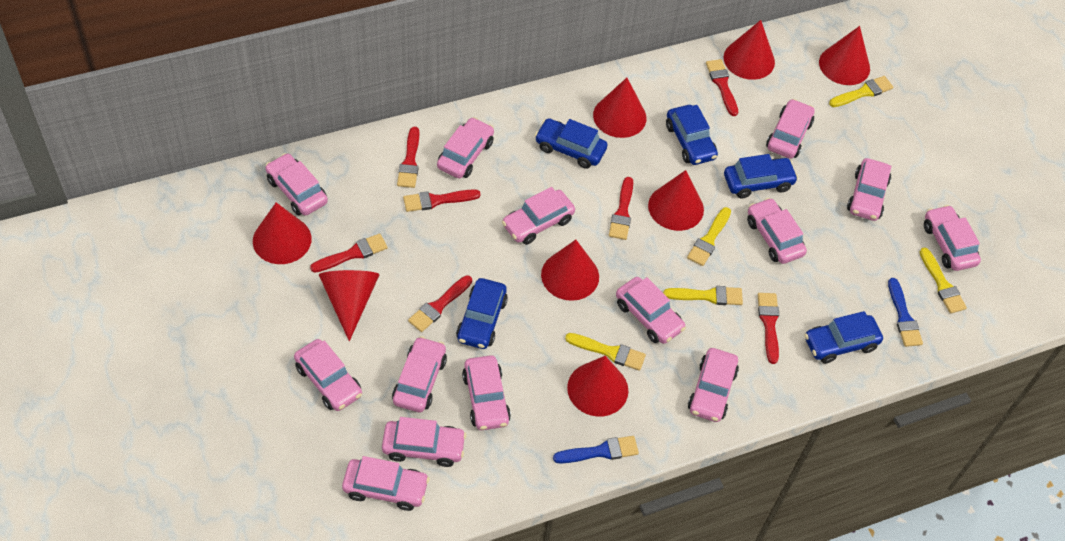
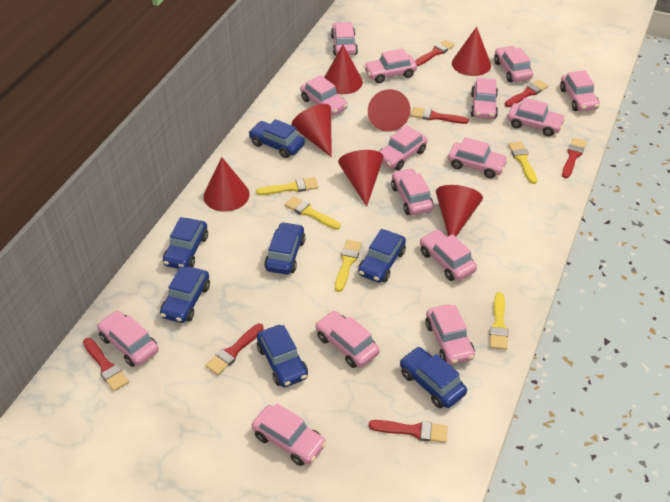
blue brush: 2 -> 0
blue car: 5 -> 7
pink car: 14 -> 15
red cone: 8 -> 7

